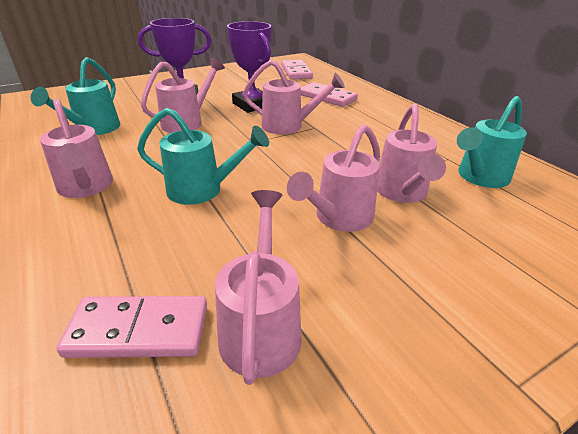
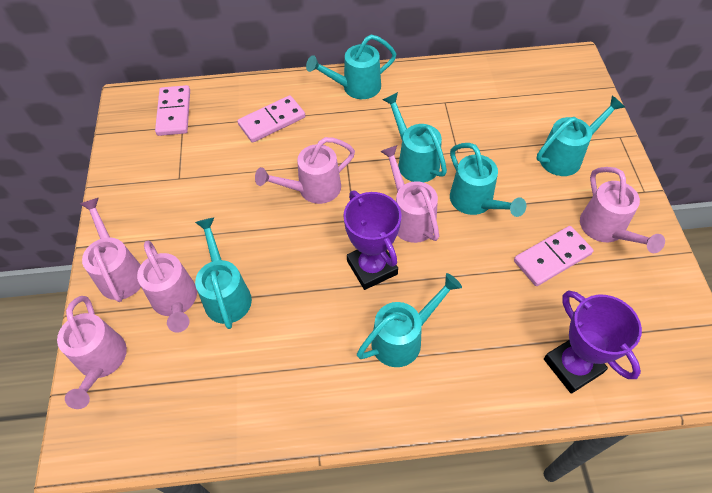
turquoise watering can: 3 -> 6

